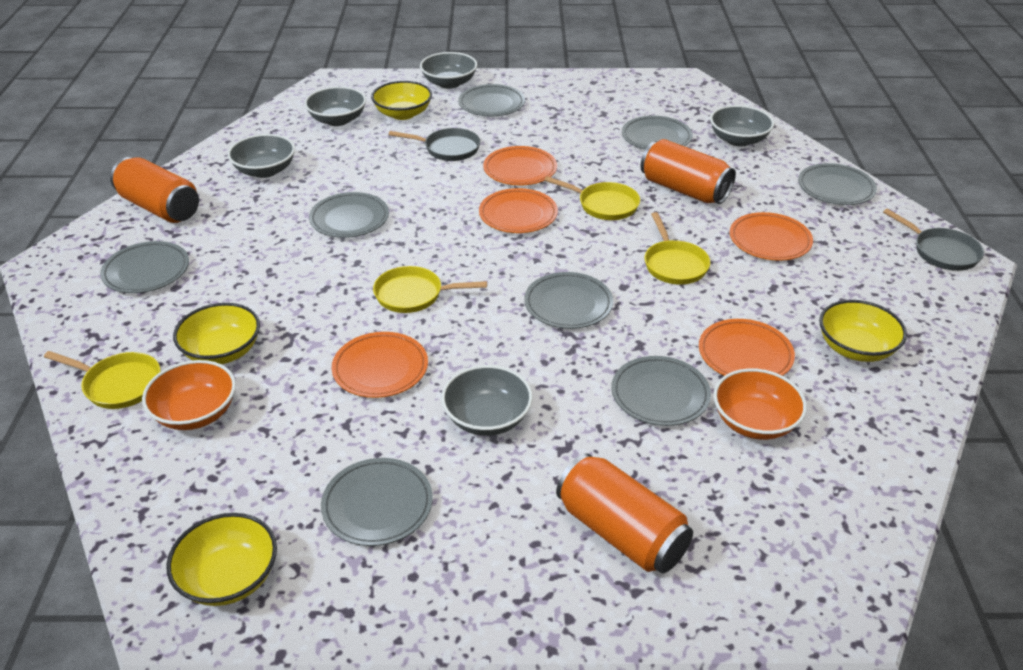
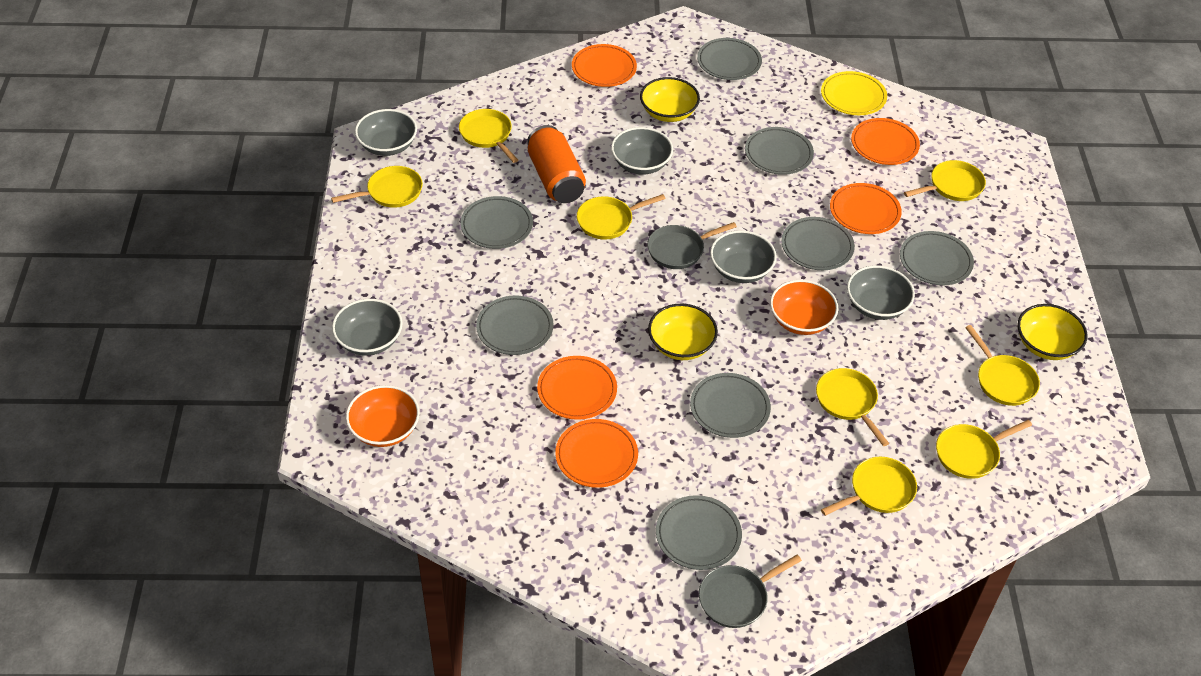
orange can: 3 -> 1
yellow bowl: 4 -> 3
yellow pan: 4 -> 8
yellow plate: 0 -> 1

